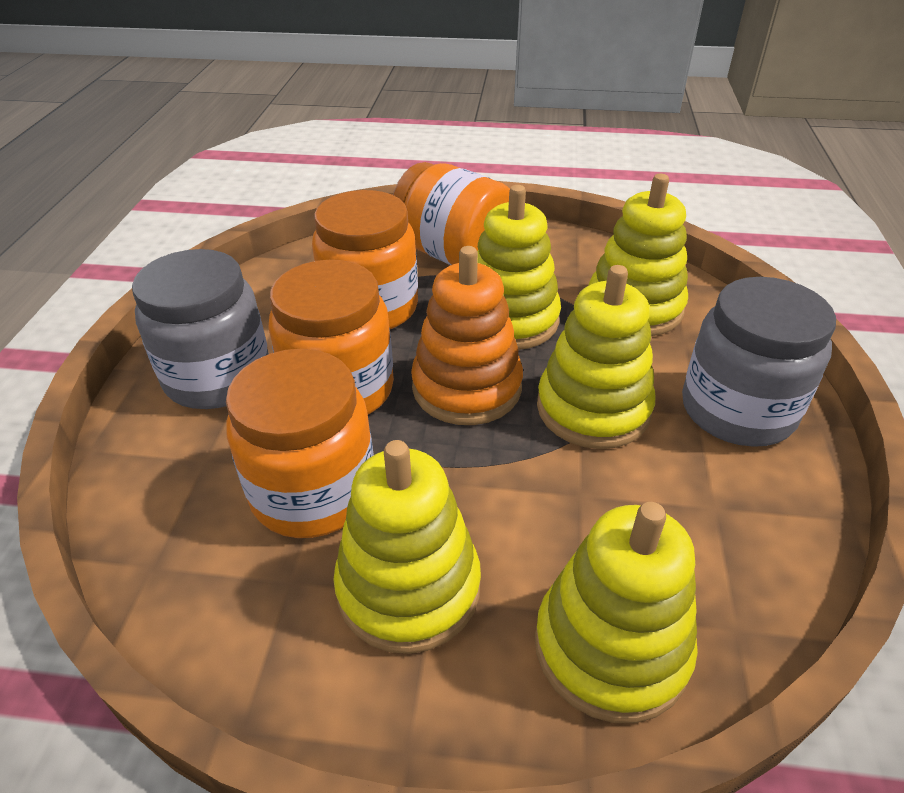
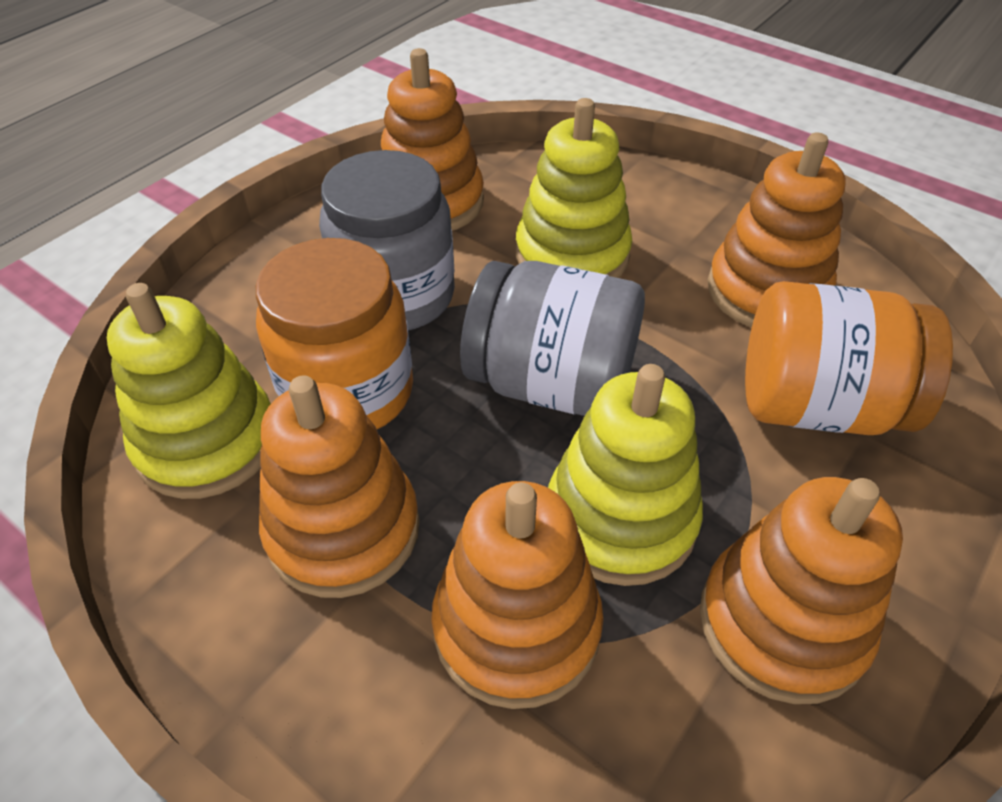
orange jar: 4 -> 2
orange stacking toy: 1 -> 5
yellow stacking toy: 5 -> 3

